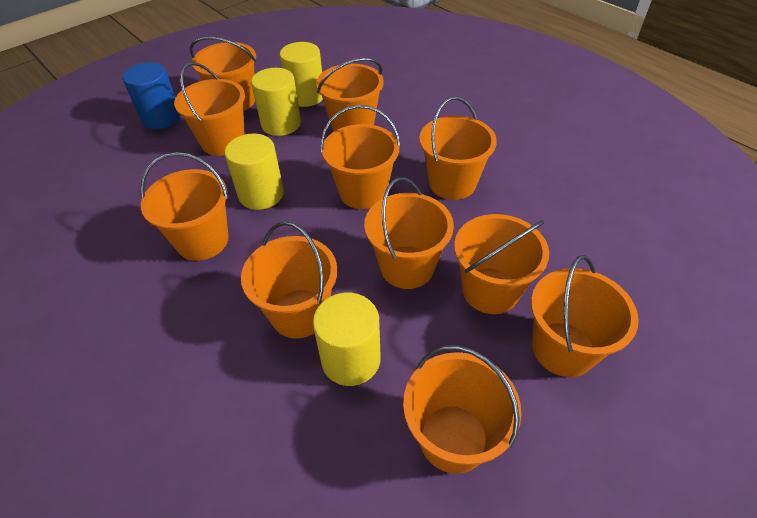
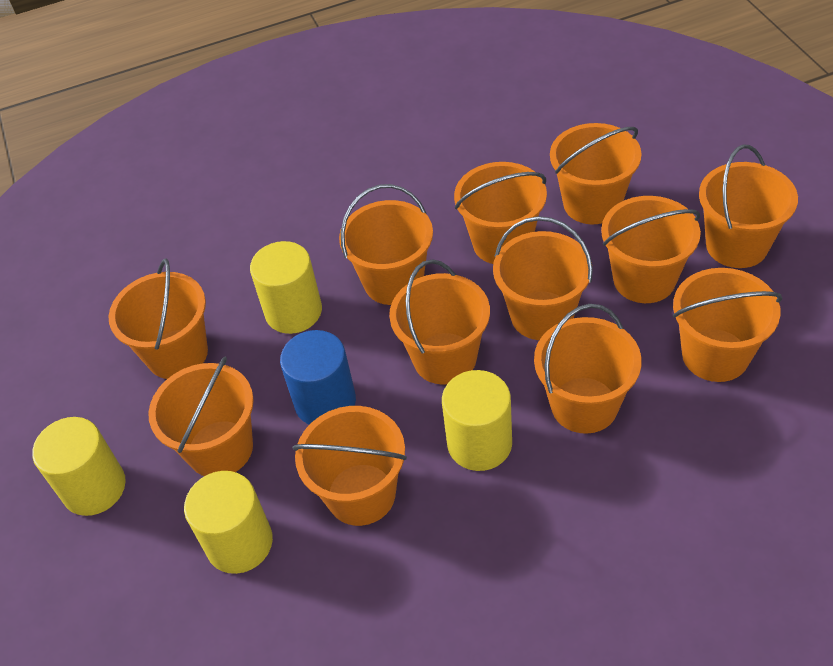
orange bucket: 11 -> 12

